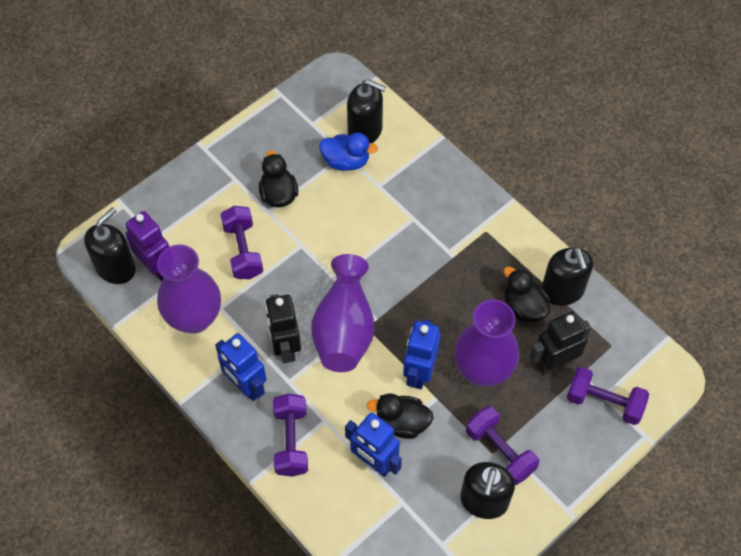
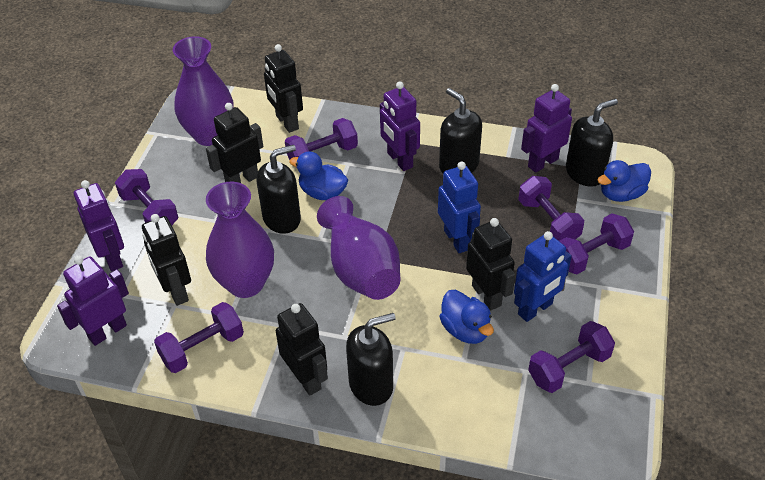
black duck: 3 -> 0
black robot: 2 -> 5
blue duck: 1 -> 3
blue robot: 3 -> 2
purple dumbbell: 4 -> 6
purple robot: 1 -> 4

